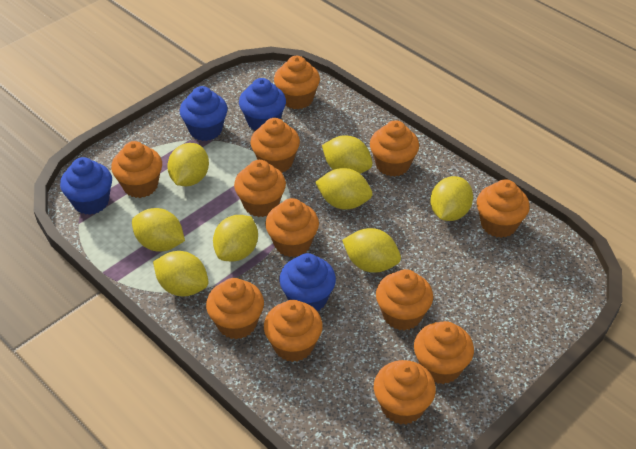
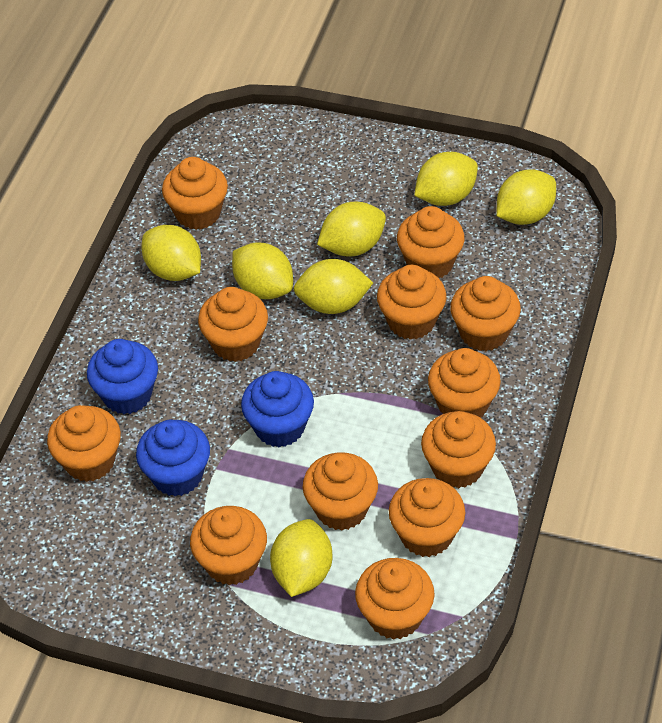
blue cupcake: 4 -> 3
yellow lemon: 8 -> 7

